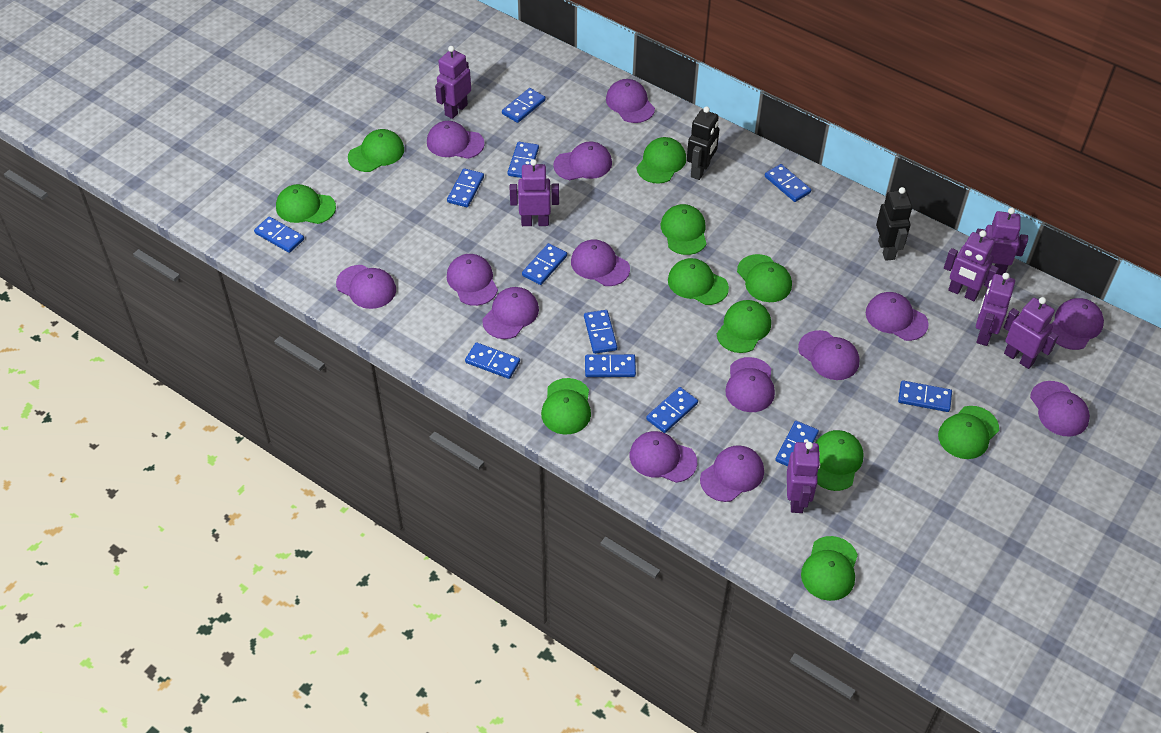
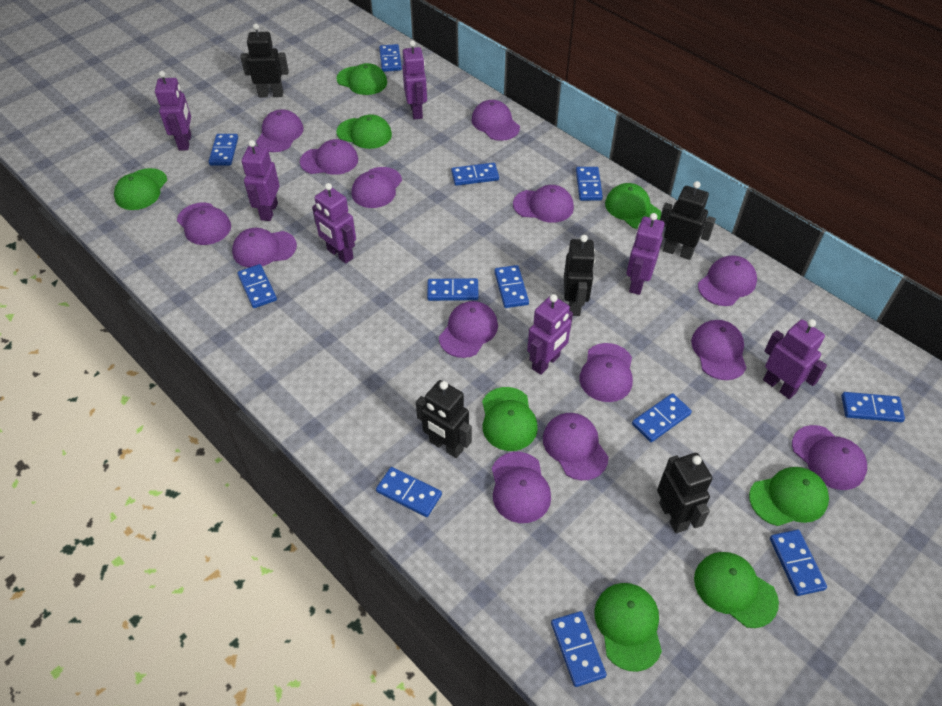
black robot: 2 -> 5
green cap: 11 -> 8

